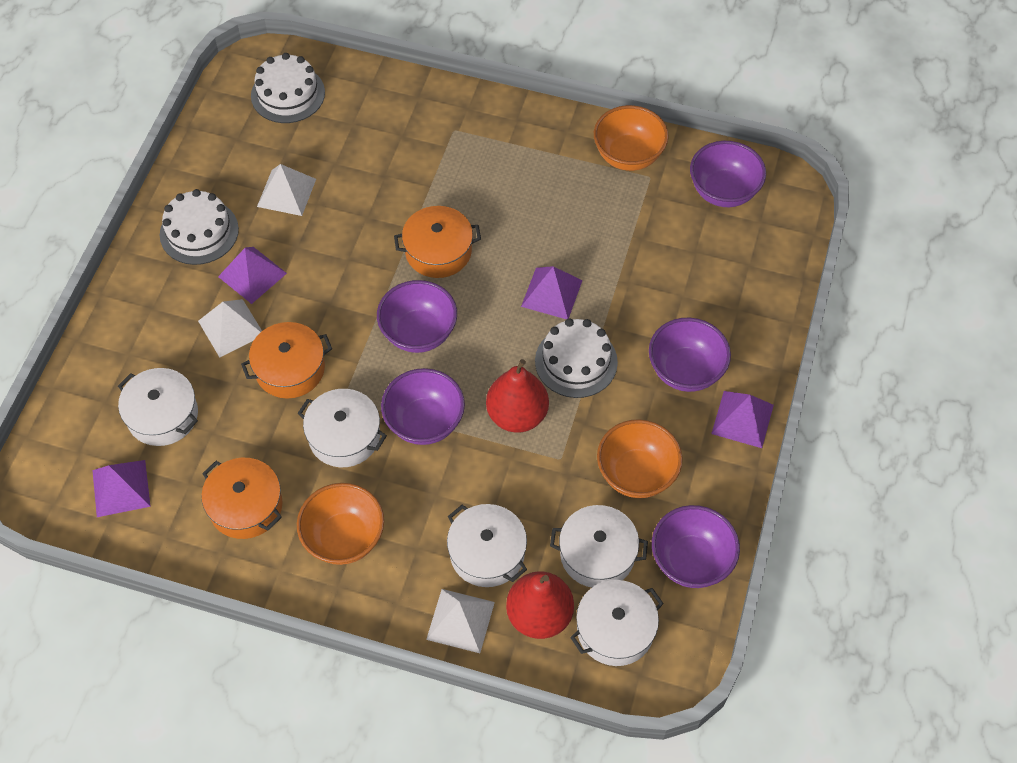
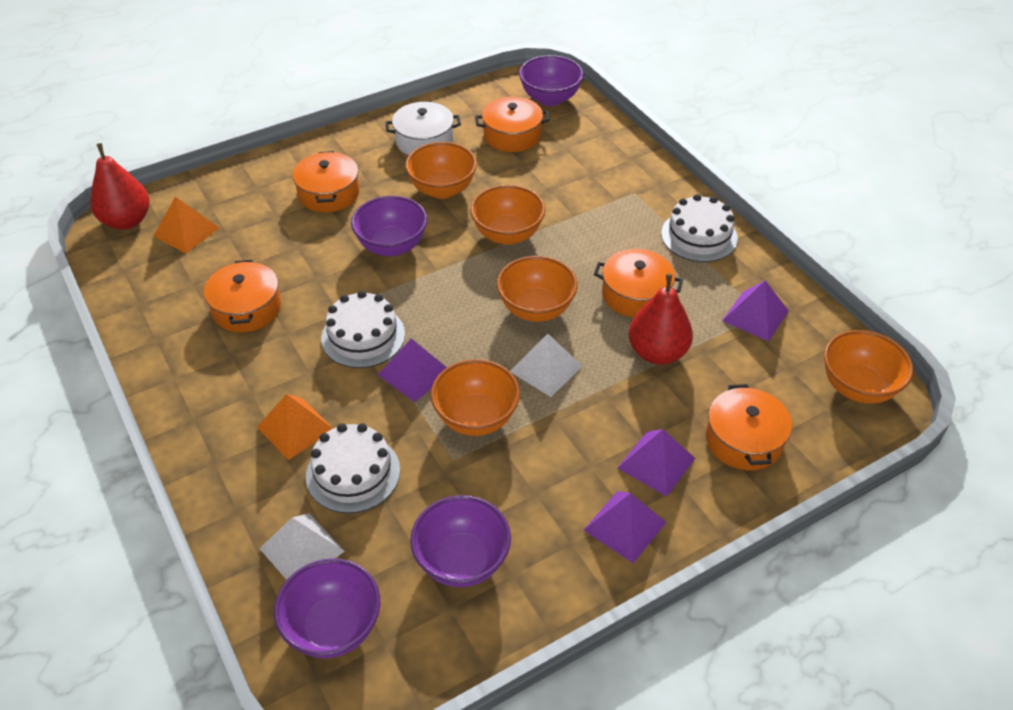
orange bowl: 3 -> 5
orange pot: 3 -> 5
orange pyramid: 0 -> 2
purple bowl: 5 -> 4
white pot: 5 -> 1
white pyramid: 3 -> 2

